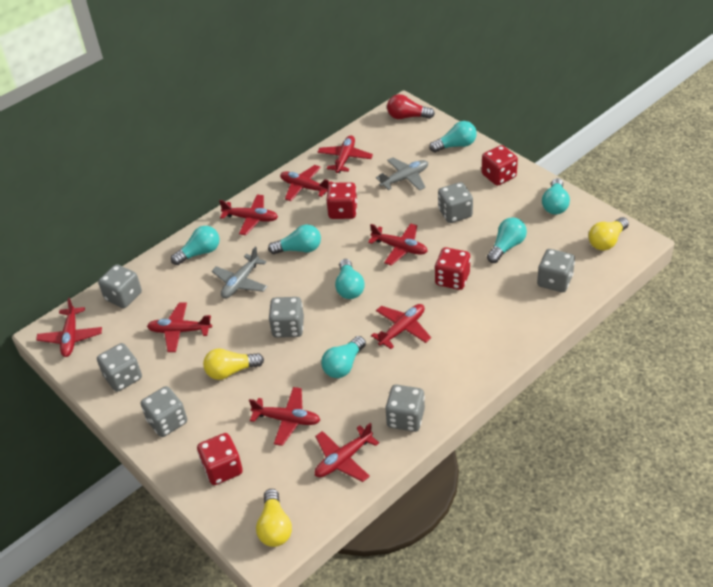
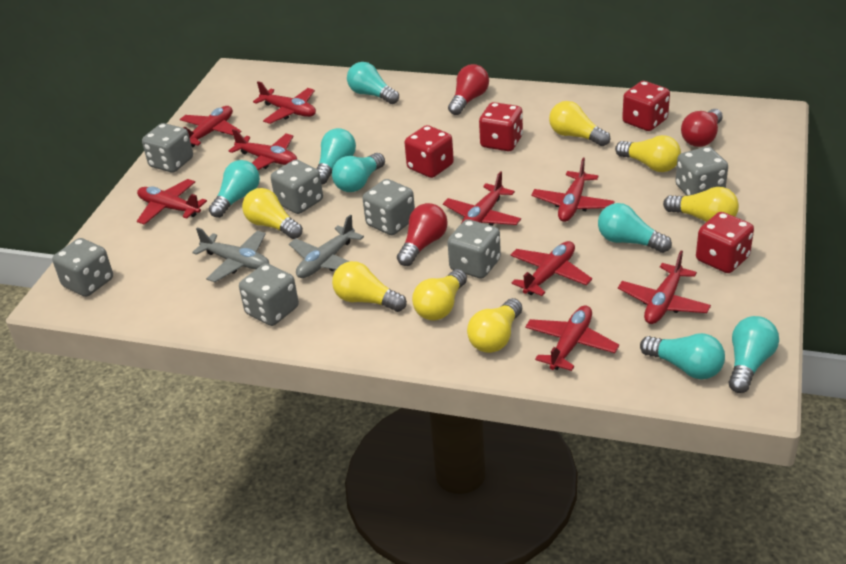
red light bulb: 1 -> 3
yellow light bulb: 3 -> 7

